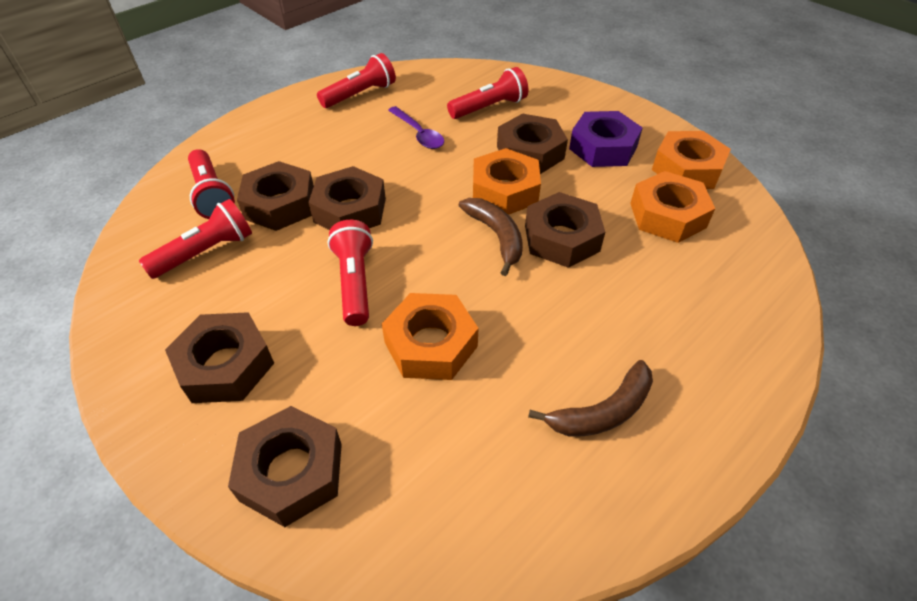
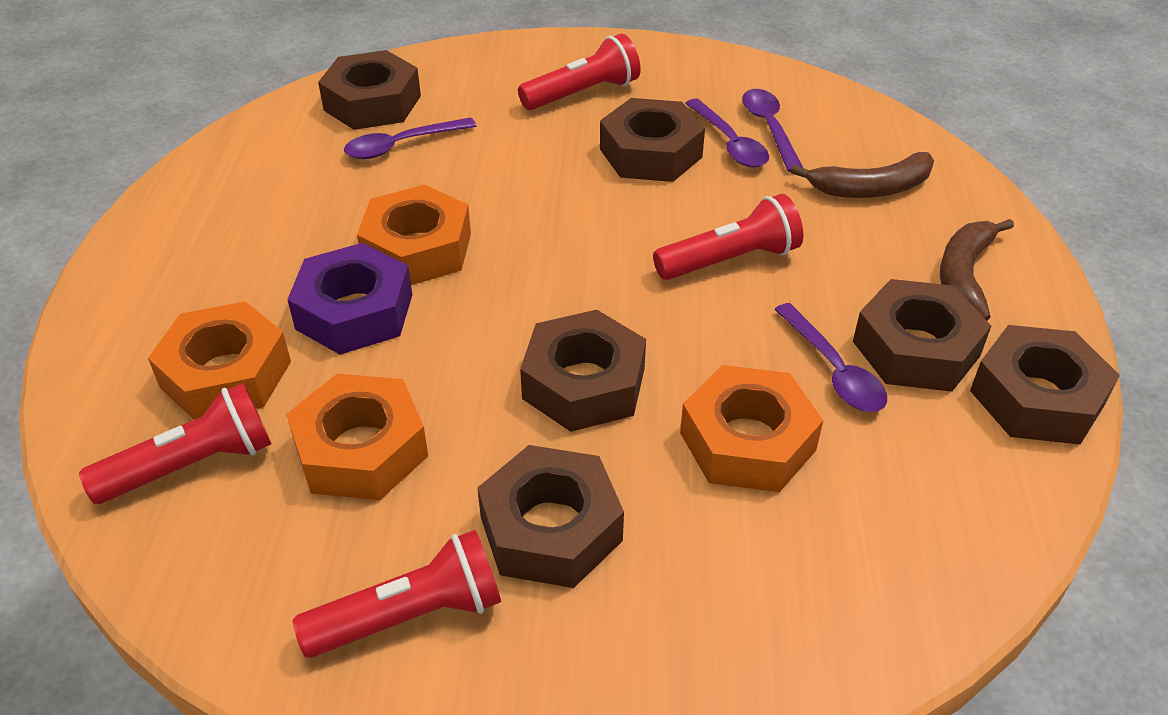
purple spoon: 1 -> 4
red flashlight: 5 -> 4

